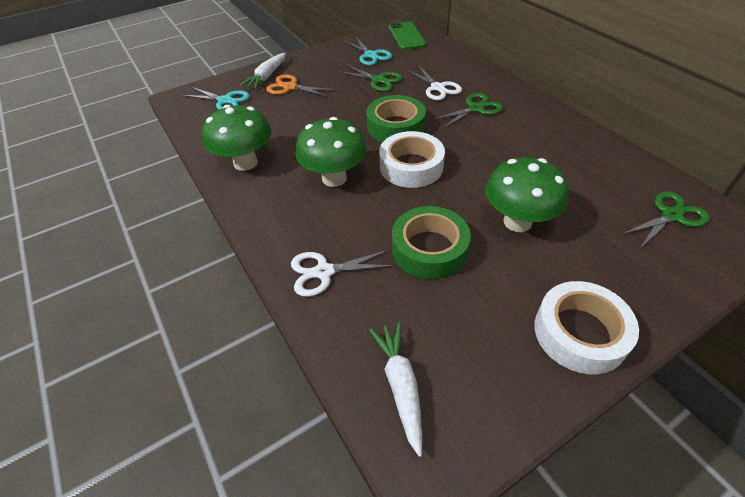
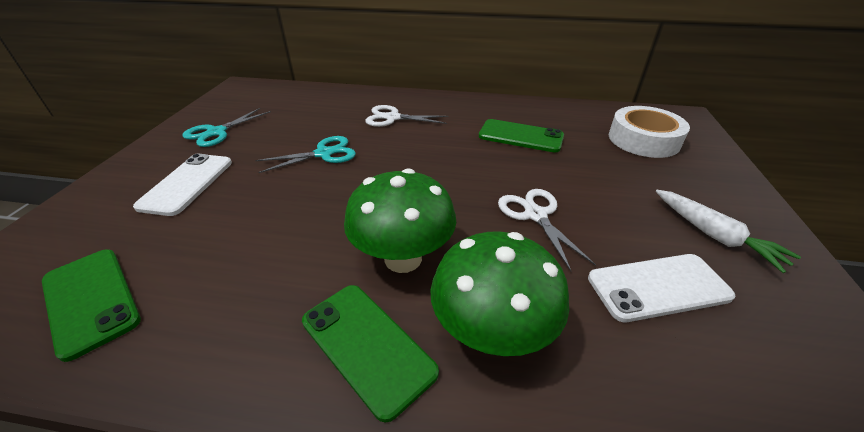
green mushroom: 3 -> 2
green phone: 1 -> 3
green scissors: 3 -> 0
green tape: 2 -> 0
orange scissors: 1 -> 0
white carrot: 2 -> 1
white phone: 0 -> 2
white tape: 2 -> 1

